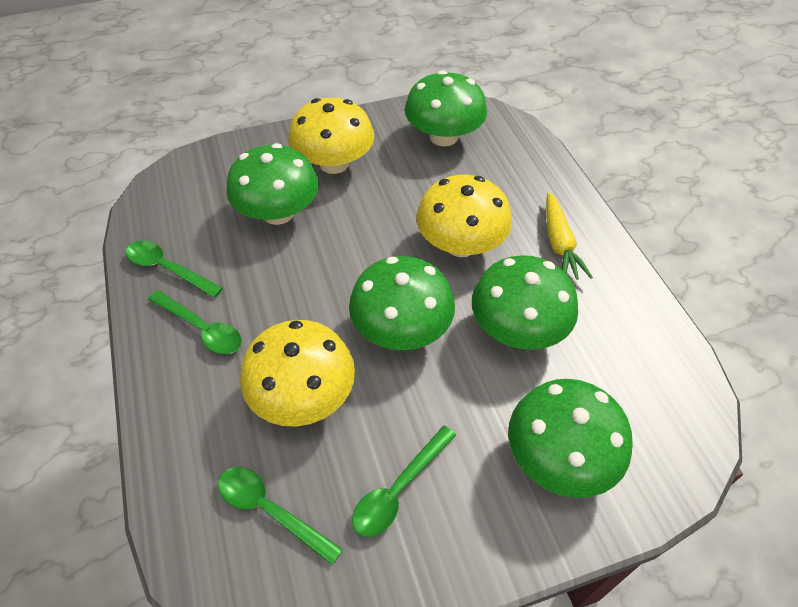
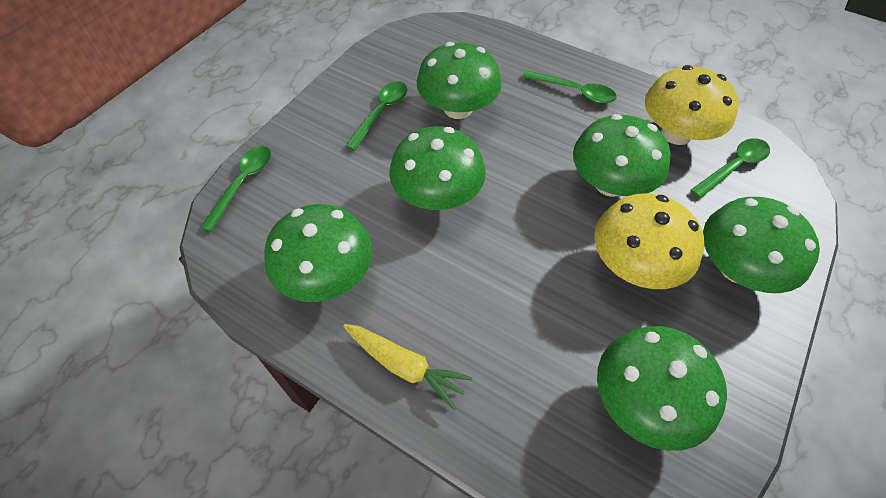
green mushroom: 5 -> 6
yellow mushroom: 3 -> 2

